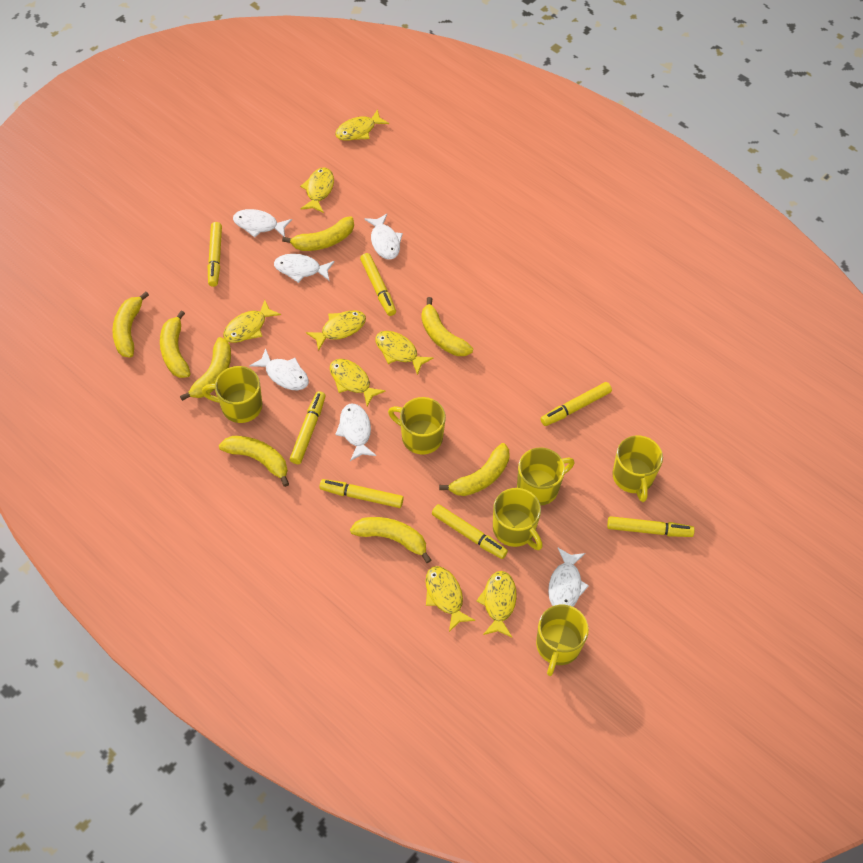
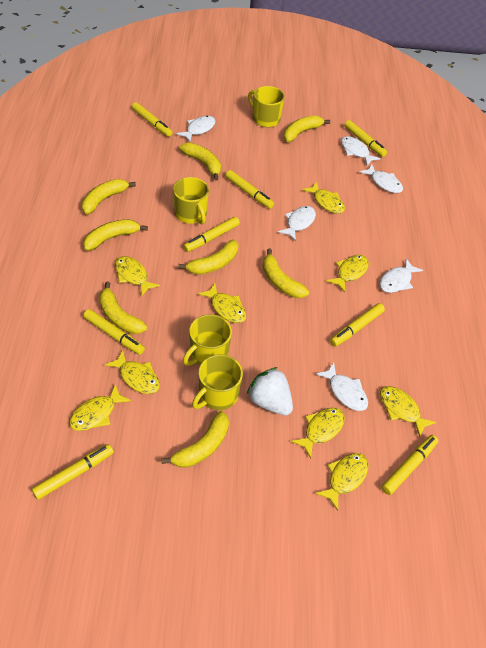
white strawberry: 0 -> 1
yellow fish: 8 -> 9
yellow marker: 7 -> 8
yellow mug: 6 -> 4

